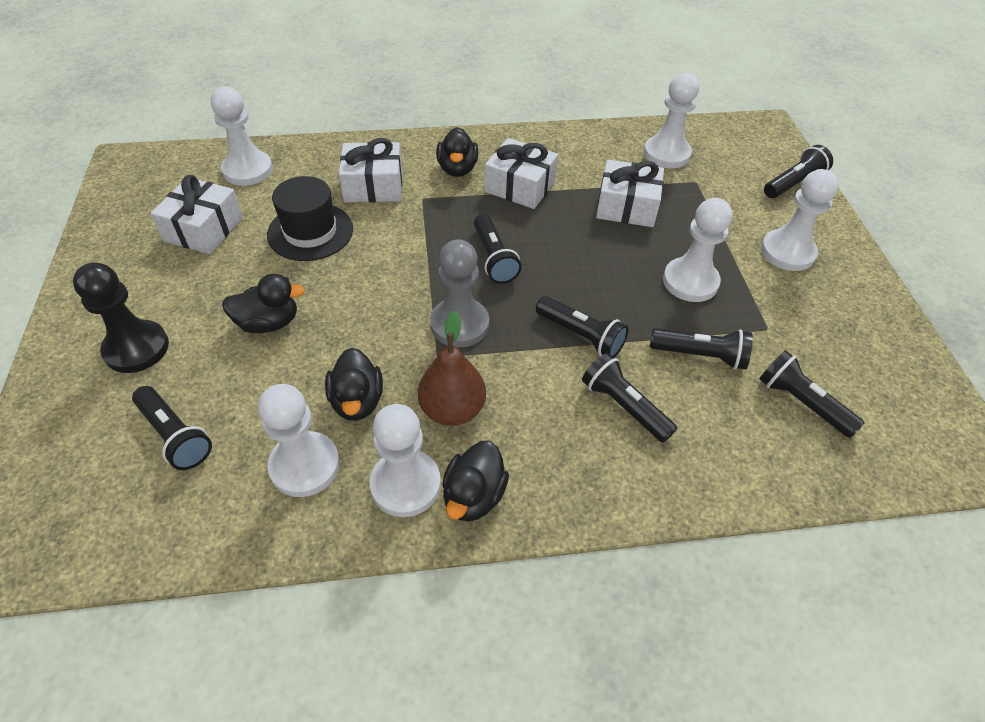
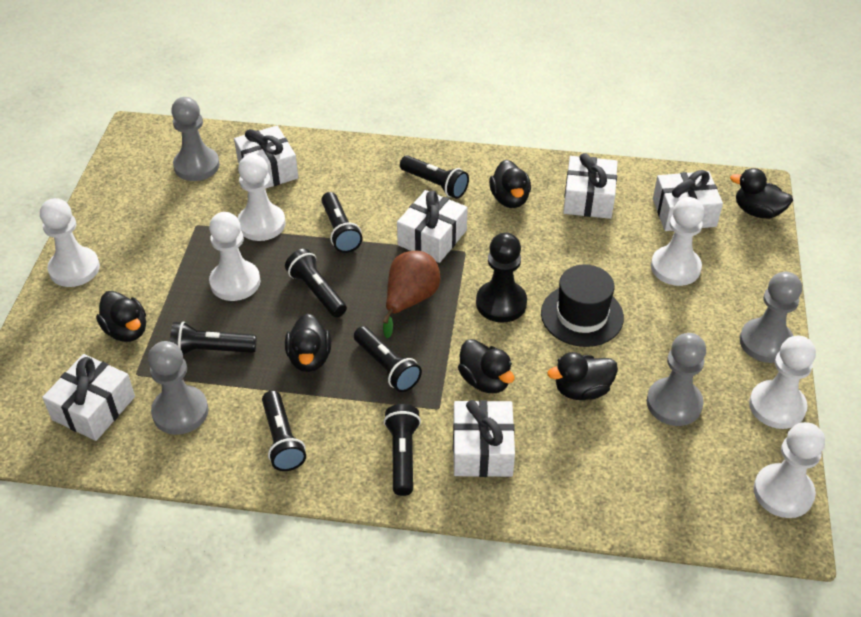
black duck: 4 -> 6
grey pawn: 1 -> 4
white gift: 4 -> 6

